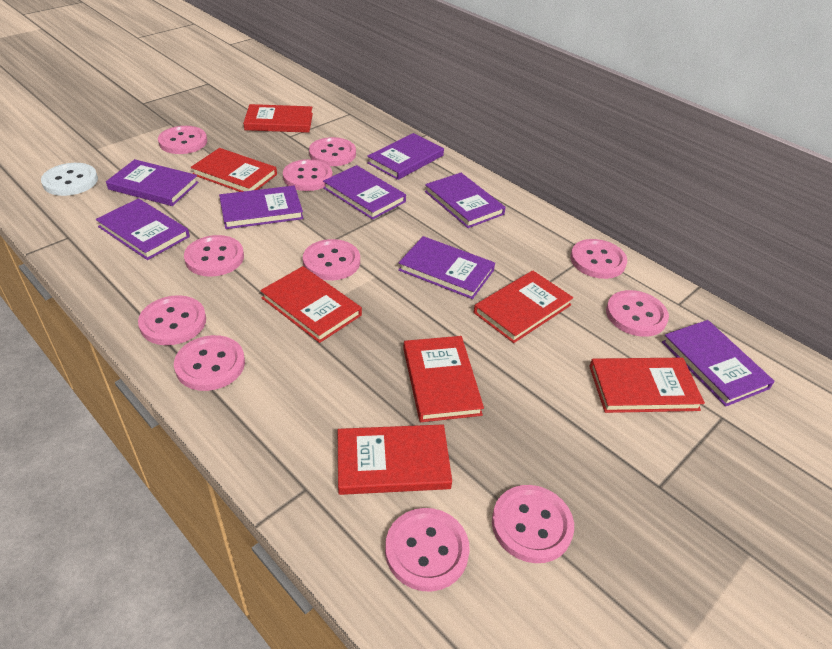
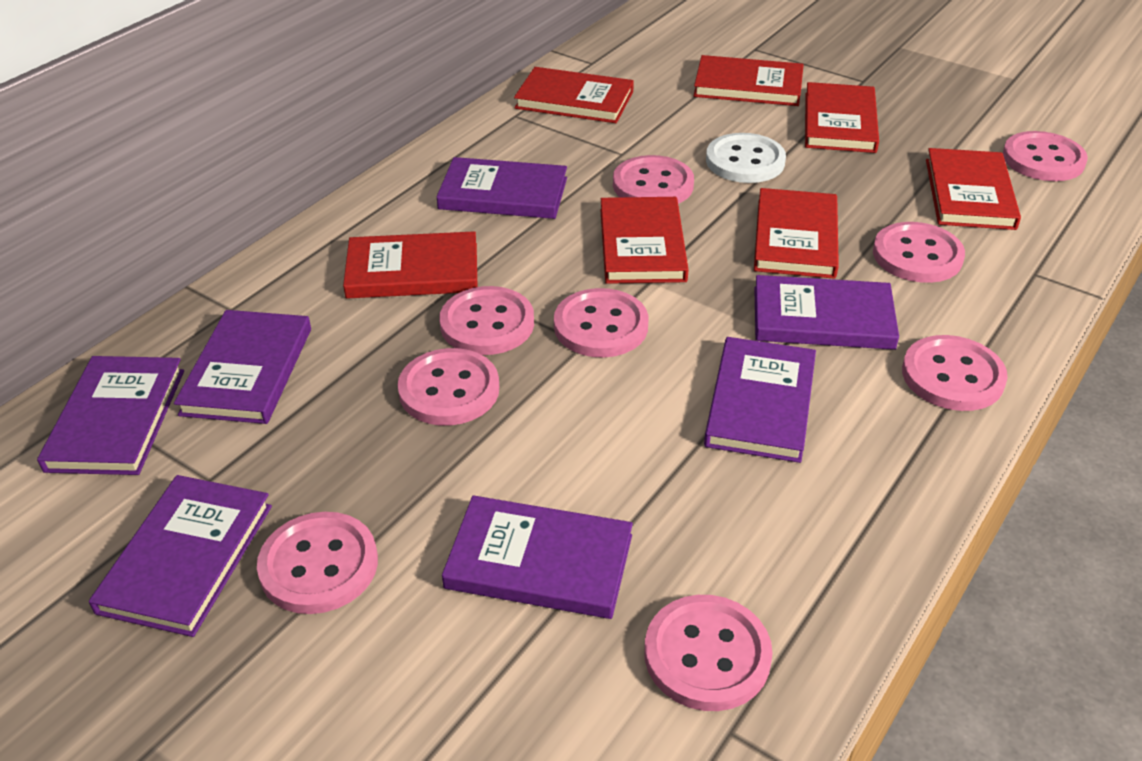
pink button: 11 -> 9
purple book: 8 -> 7

